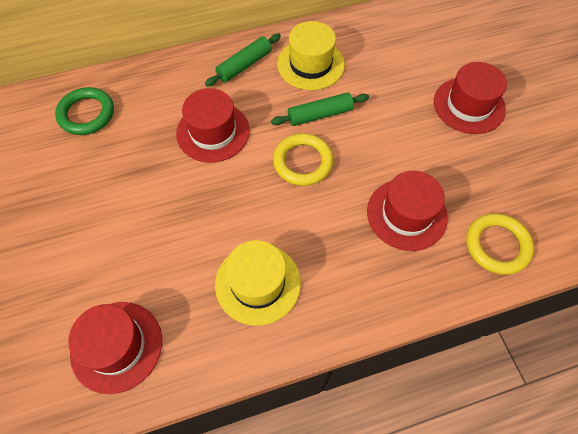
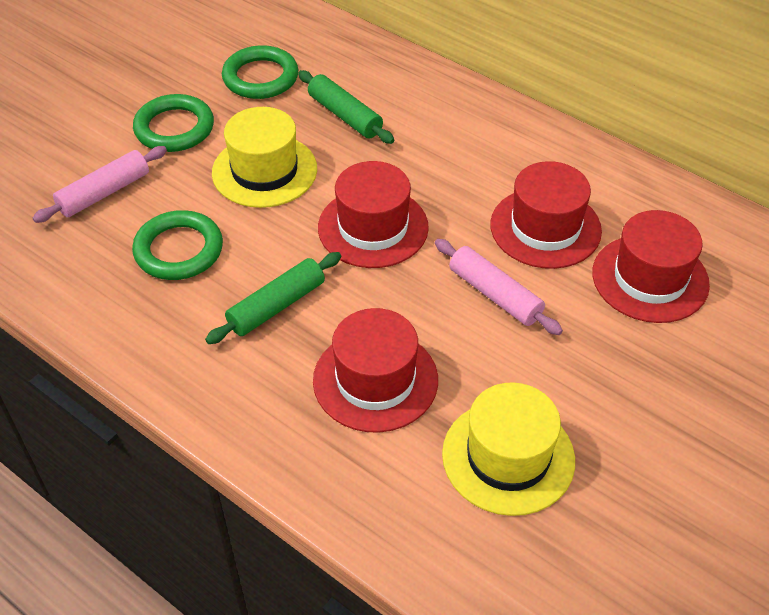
green ring: 1 -> 3
pink rolling pin: 0 -> 2
yellow ring: 2 -> 0

